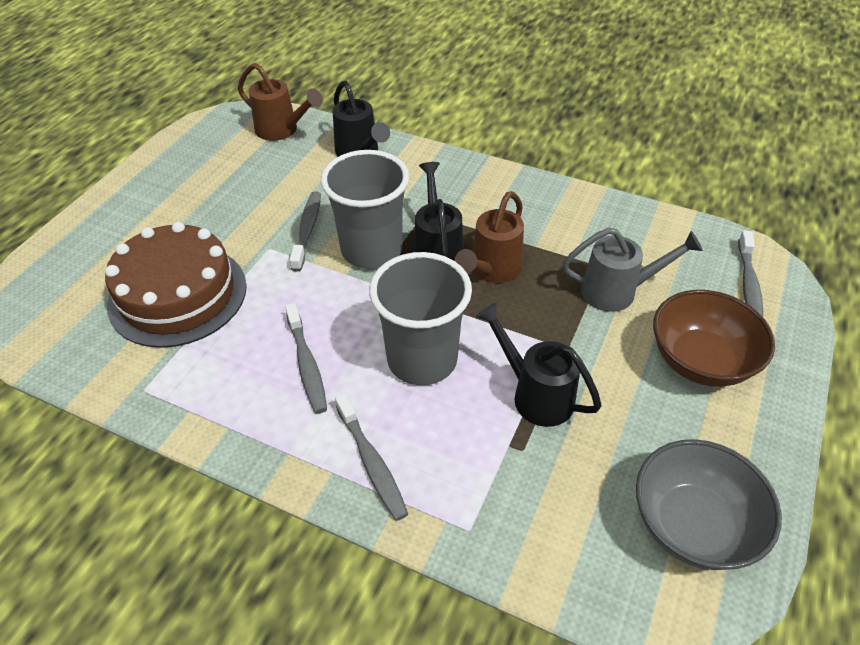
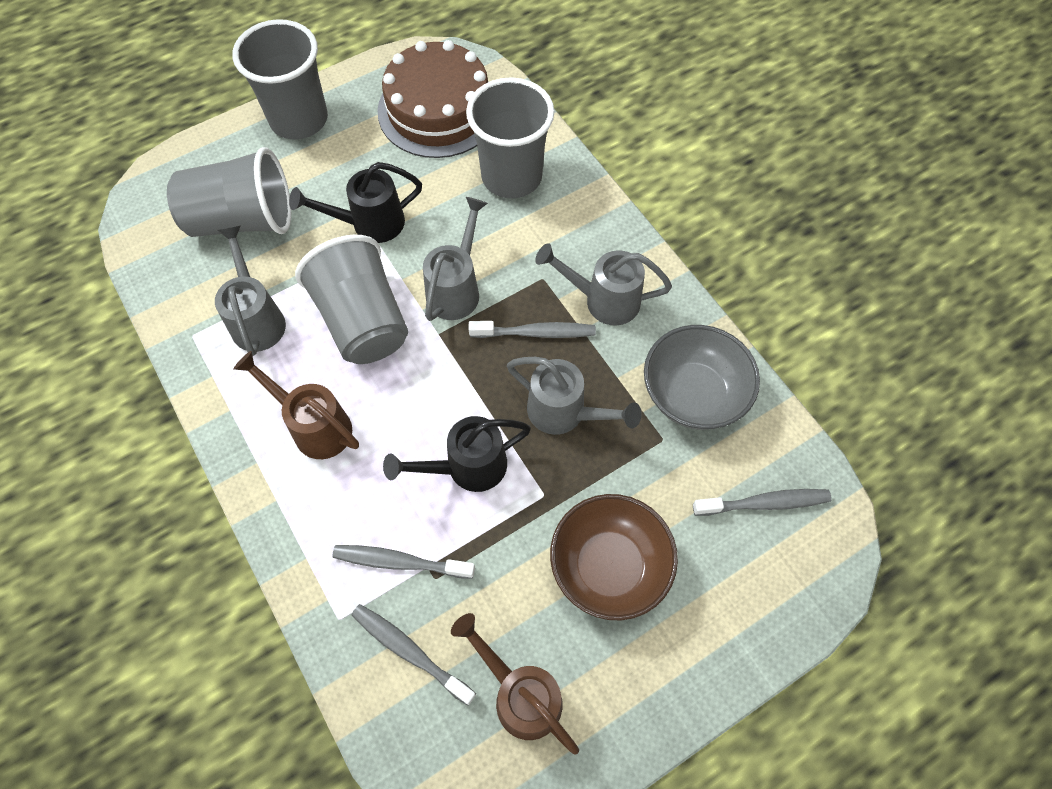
black watering can: 3 -> 2
grey cup: 2 -> 4
grey watering can: 1 -> 4

